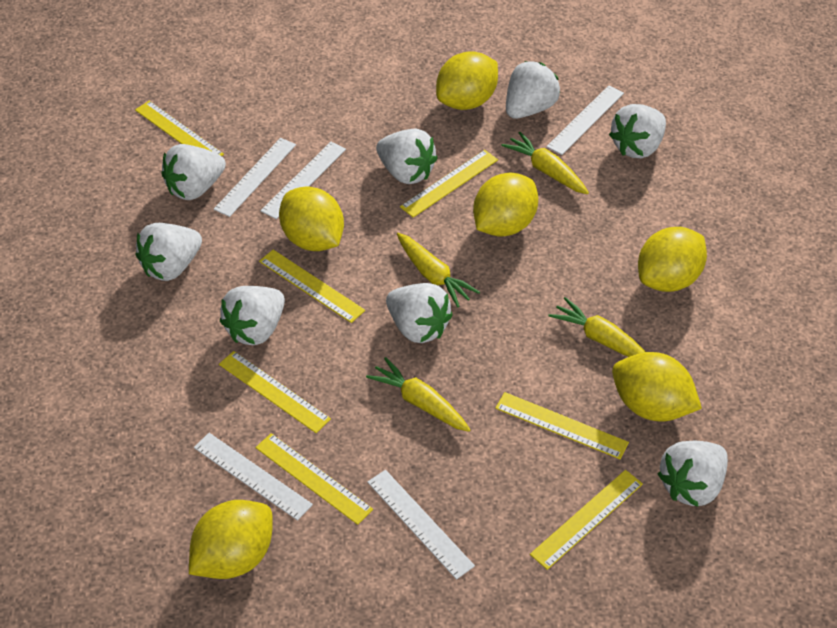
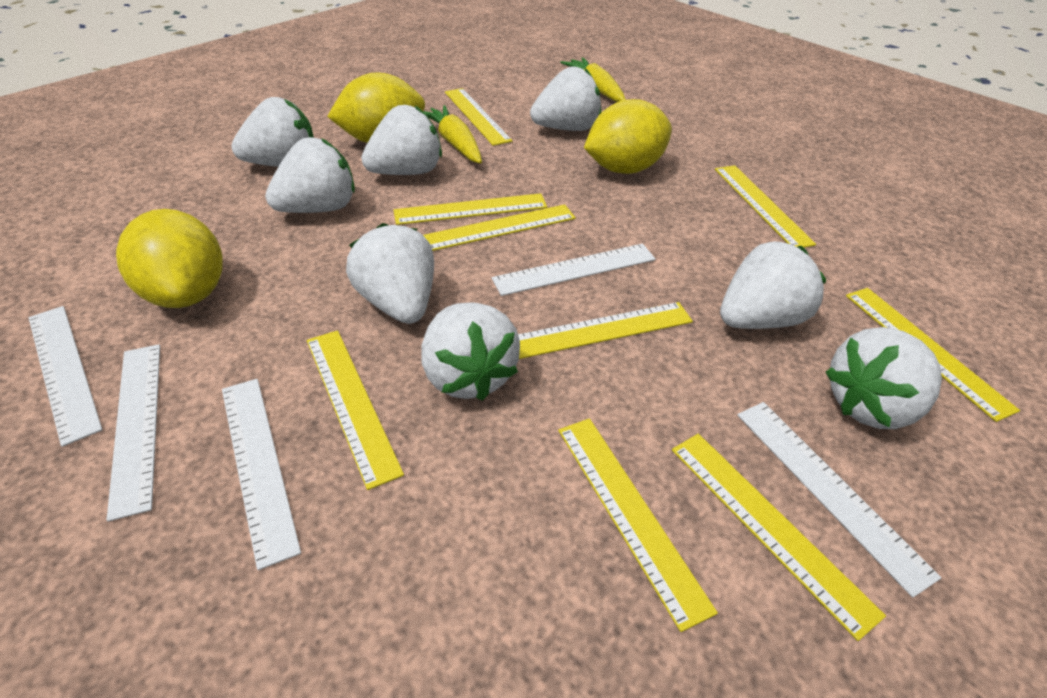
yellow carrot: 4 -> 2
yellow lemon: 6 -> 3
yellow ruler: 7 -> 9

